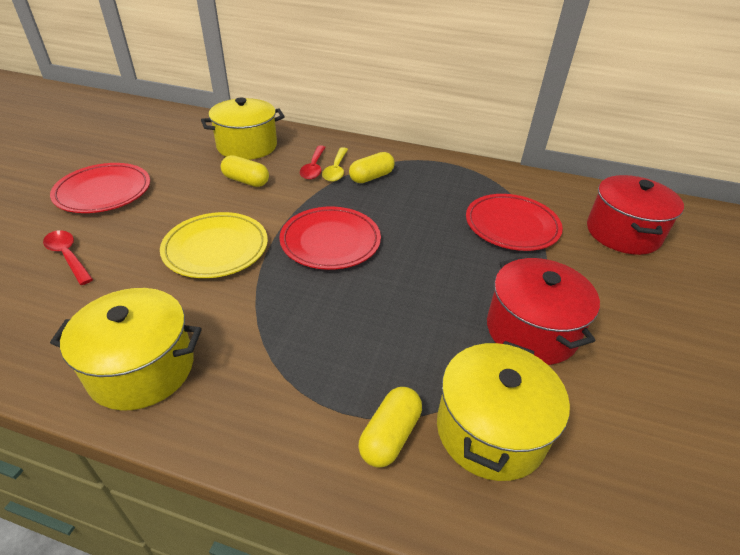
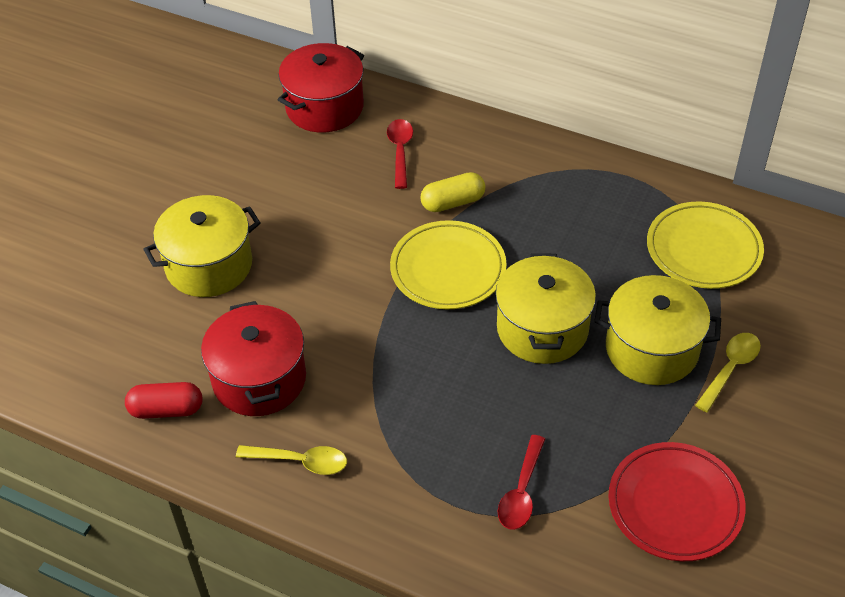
red capsule: 0 -> 1
red plate: 3 -> 1
yellow capsule: 3 -> 1
yellow plate: 1 -> 2
yellow spoon: 1 -> 2

